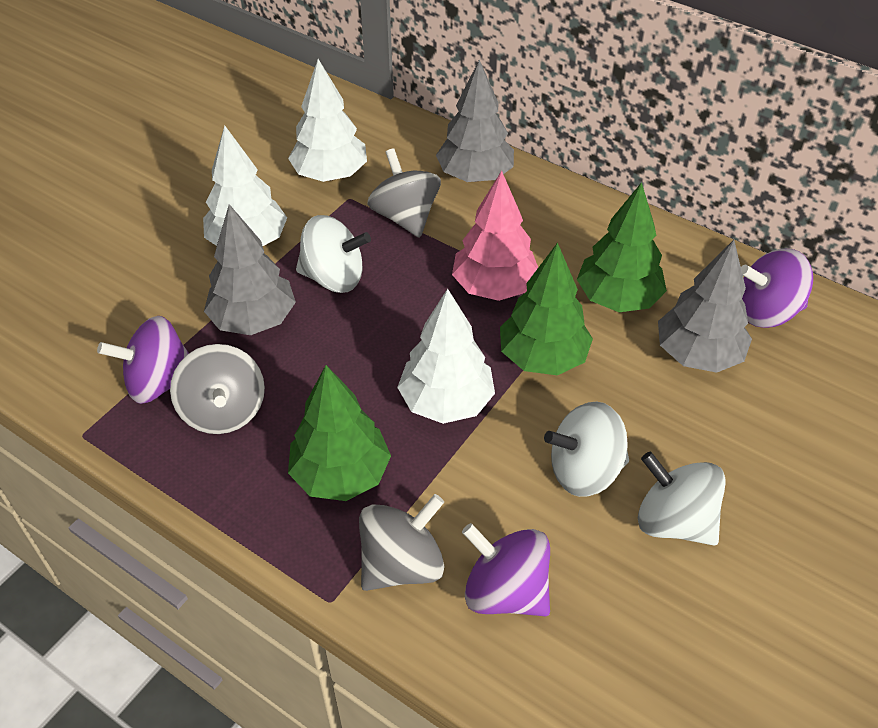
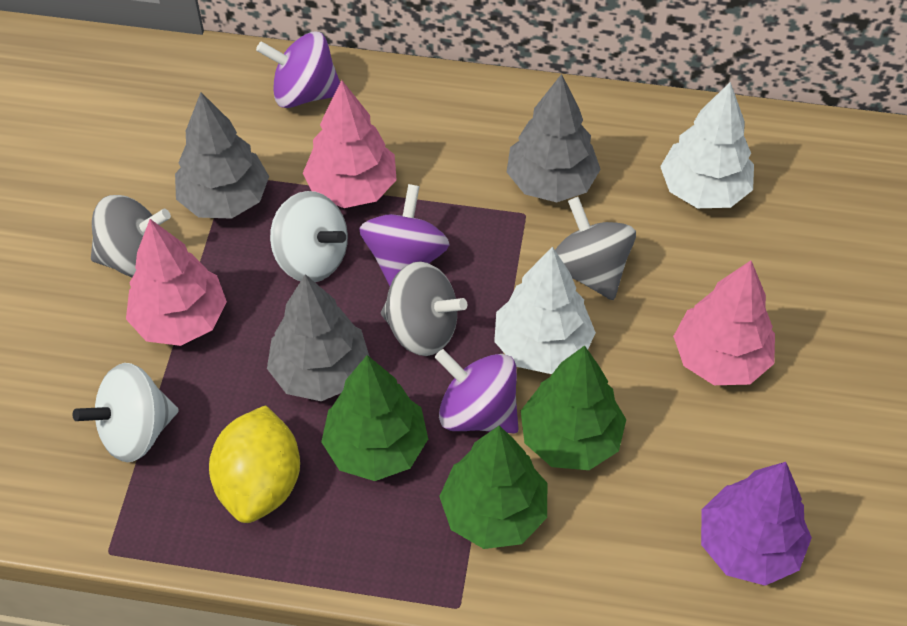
pink tree: 1 -> 3
purple tree: 0 -> 1
white spinning top: 3 -> 2
white tree: 3 -> 2
yellow lemon: 0 -> 1

